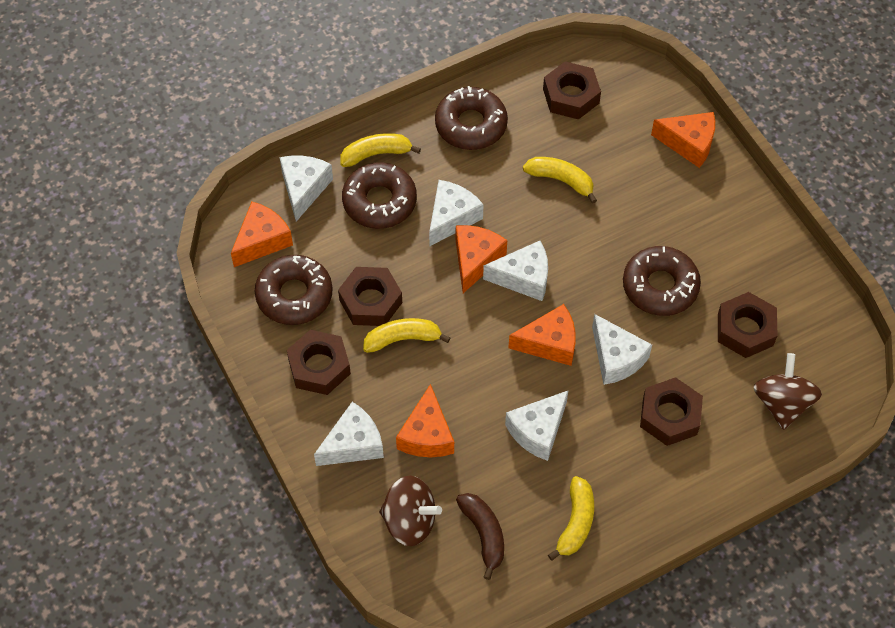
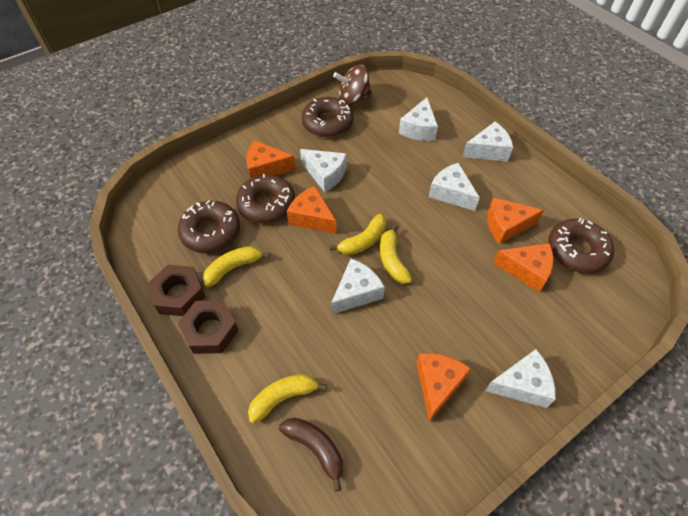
brown nut: 5 -> 2
brown spinning top: 2 -> 1

